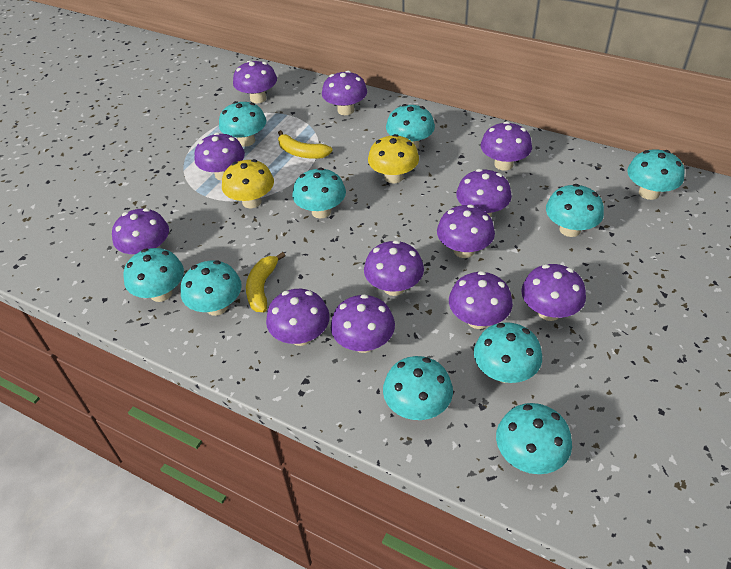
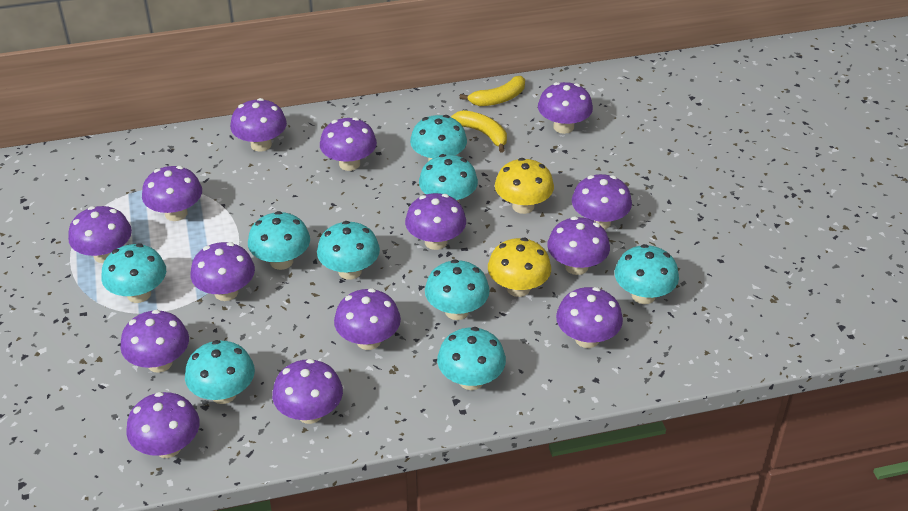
purple mushroom: 12 -> 14
turquoise mushroom: 10 -> 9

